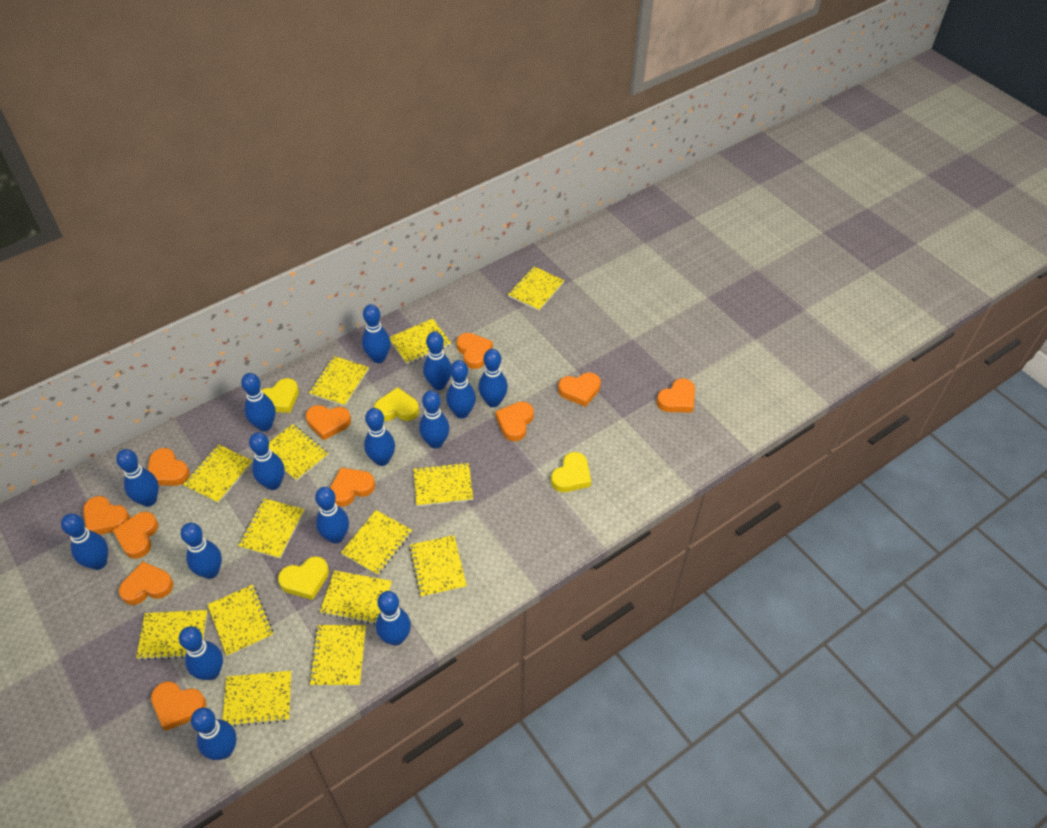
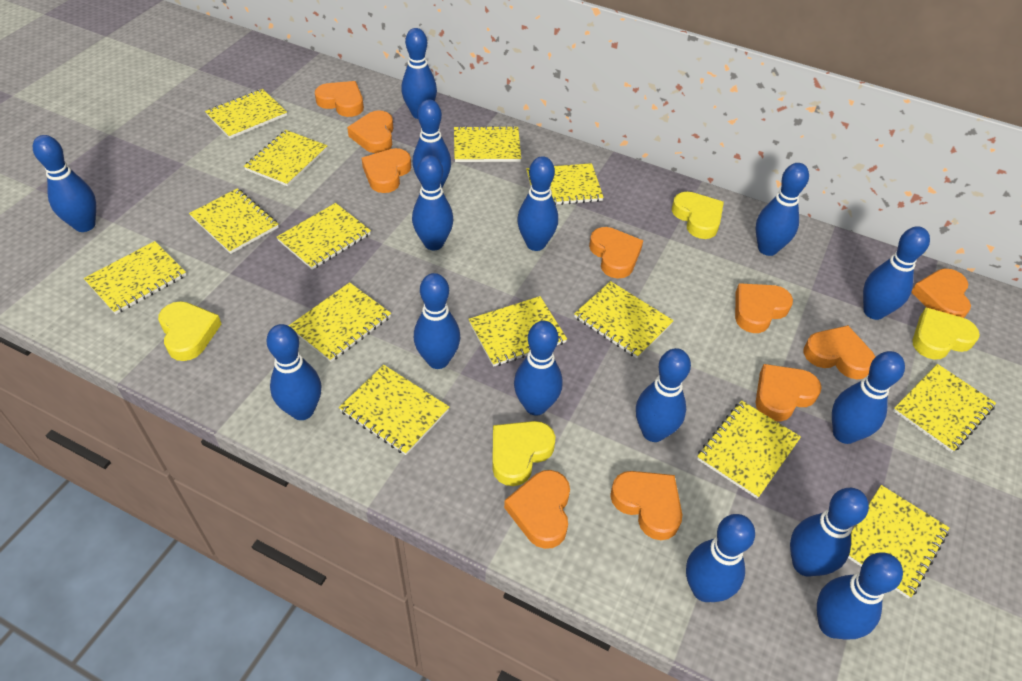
orange heart: 11 -> 10

